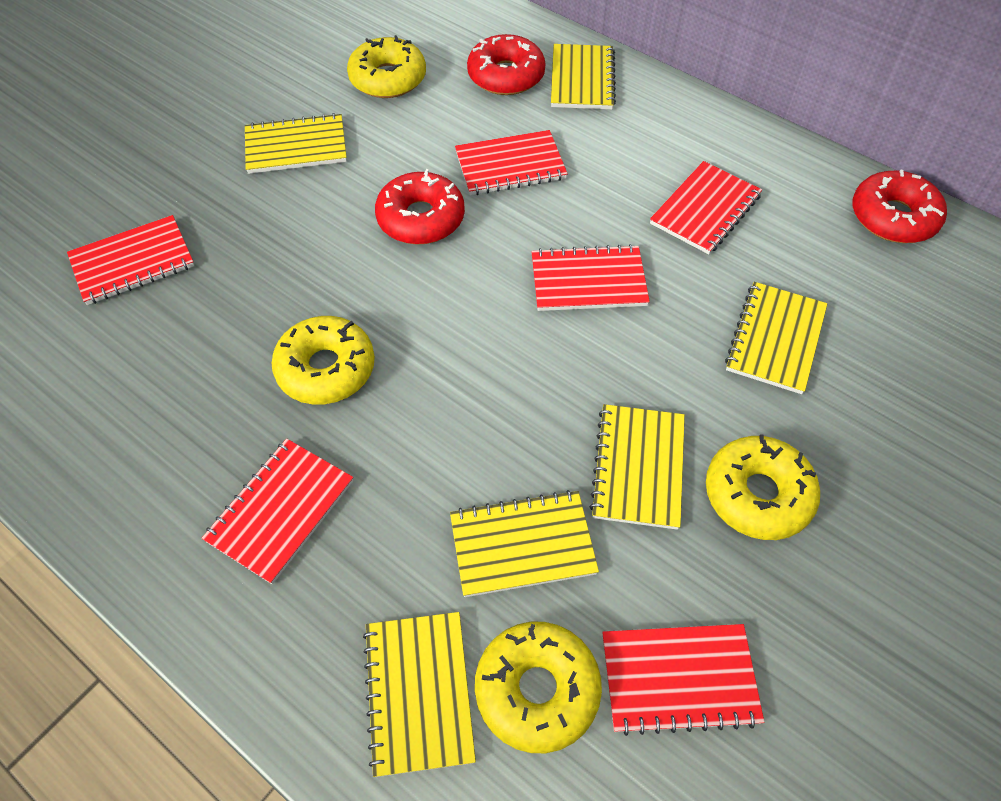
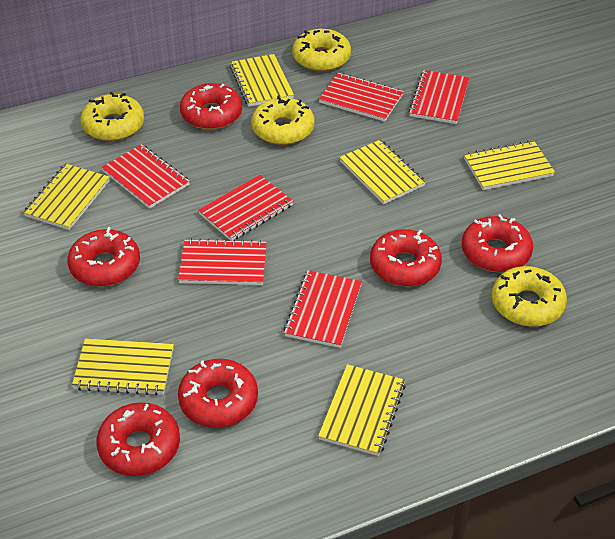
red donut: 3 -> 6

